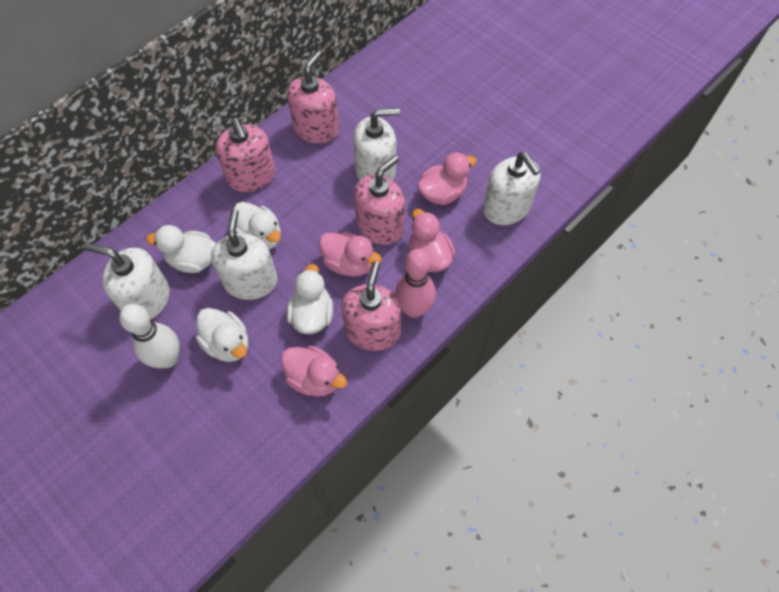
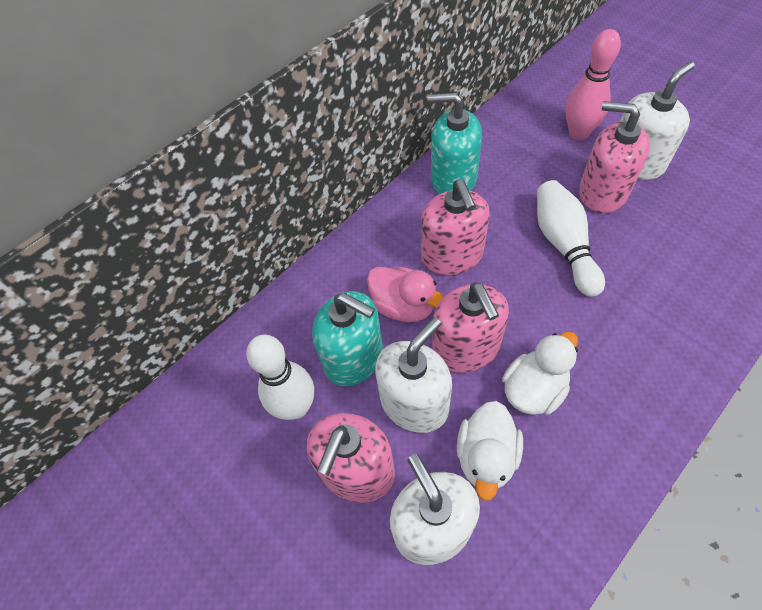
pink duck: 4 -> 1
turquoise soap dispenser: 0 -> 2
white bowling pin: 1 -> 2
white duck: 4 -> 2
white soap dispenser: 4 -> 3

